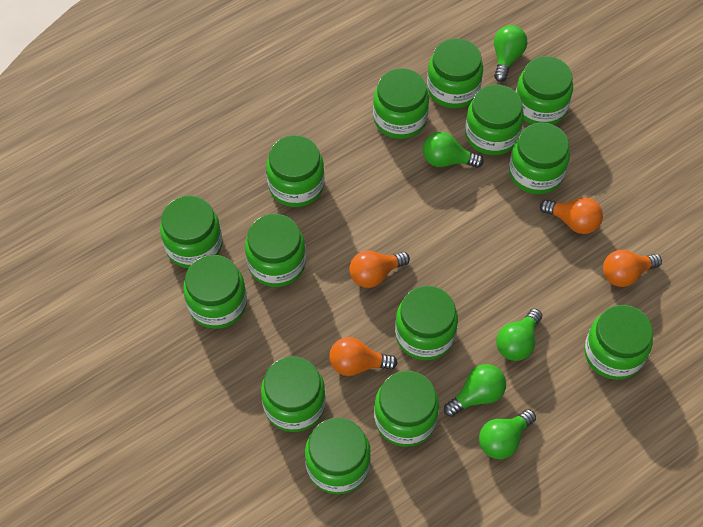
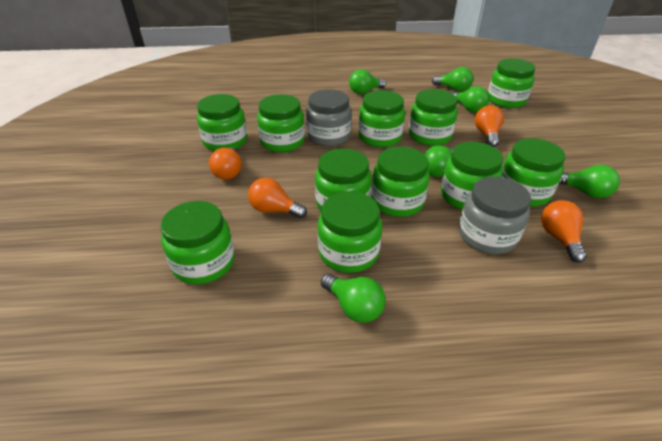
green jar: 14 -> 11
green light bulb: 5 -> 6
grey jar: 0 -> 2

